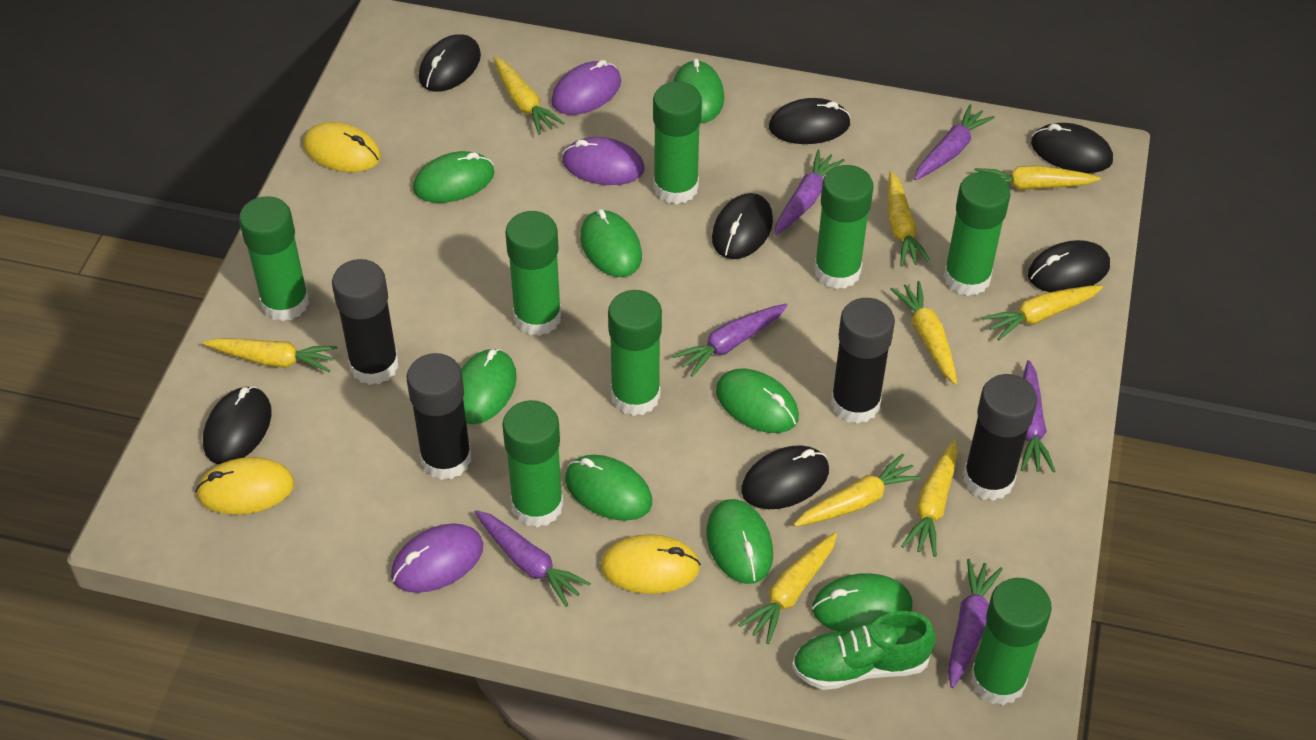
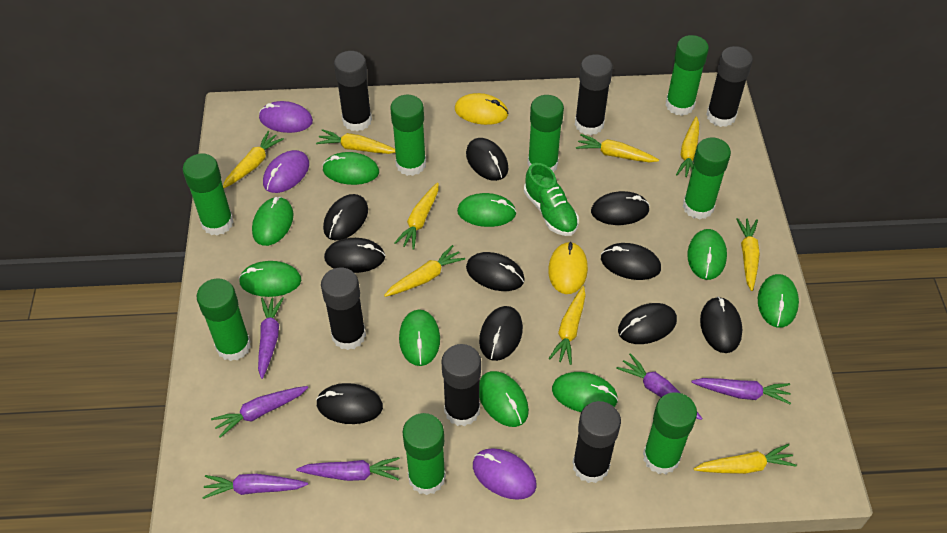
black glue stick: 4 -> 6
black mouse: 7 -> 10
green mouse: 8 -> 9
yellow mouse: 3 -> 2

